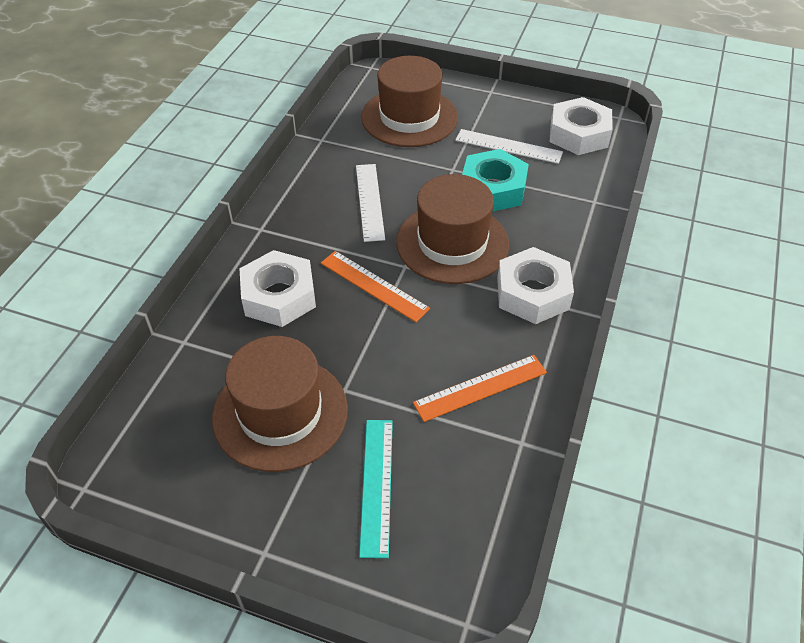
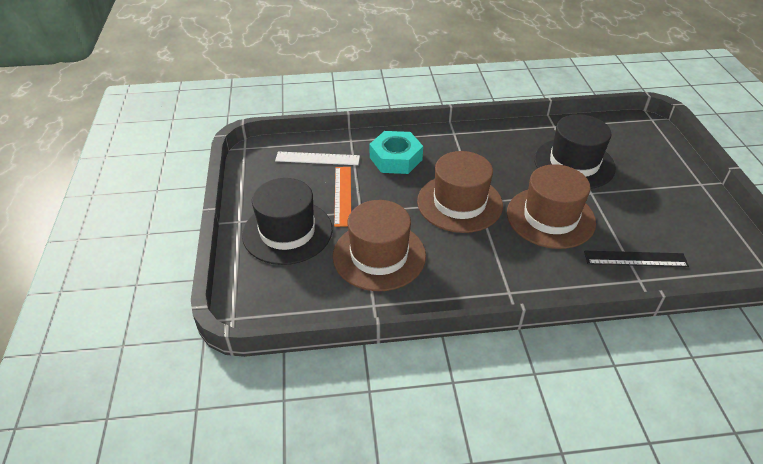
black hat: 0 -> 2
black ruler: 0 -> 1
orange ruler: 2 -> 1
turquoise ruler: 1 -> 0
white nut: 3 -> 0
white ruler: 2 -> 1

